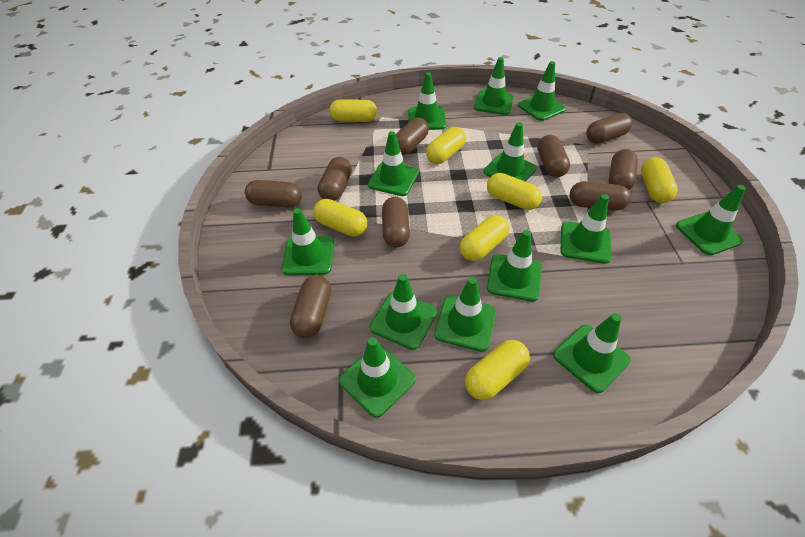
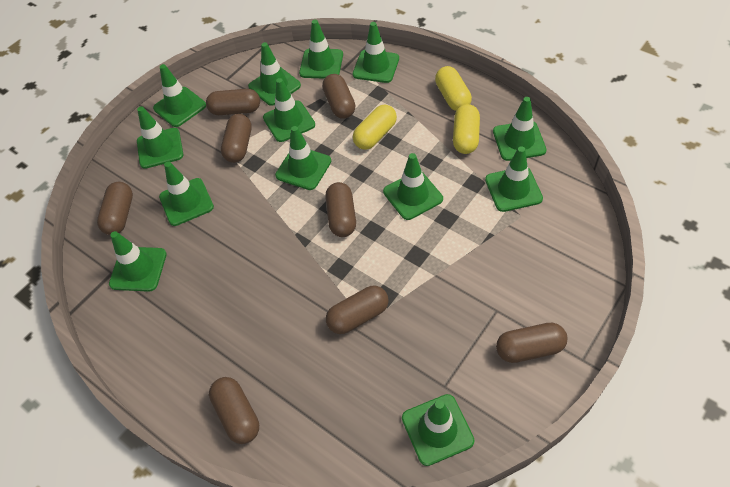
brown capsule: 9 -> 8
yellow capsule: 7 -> 3

